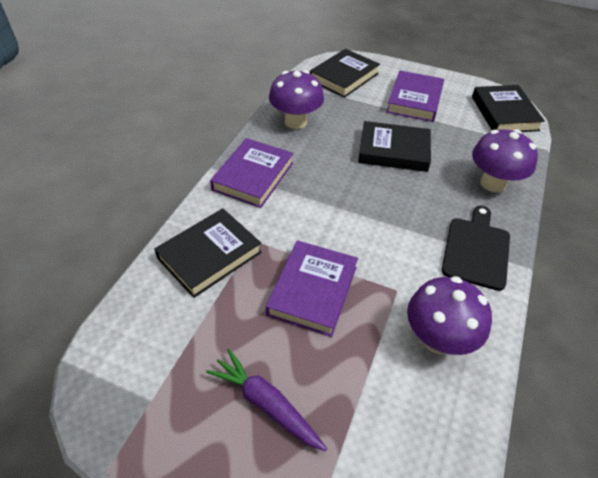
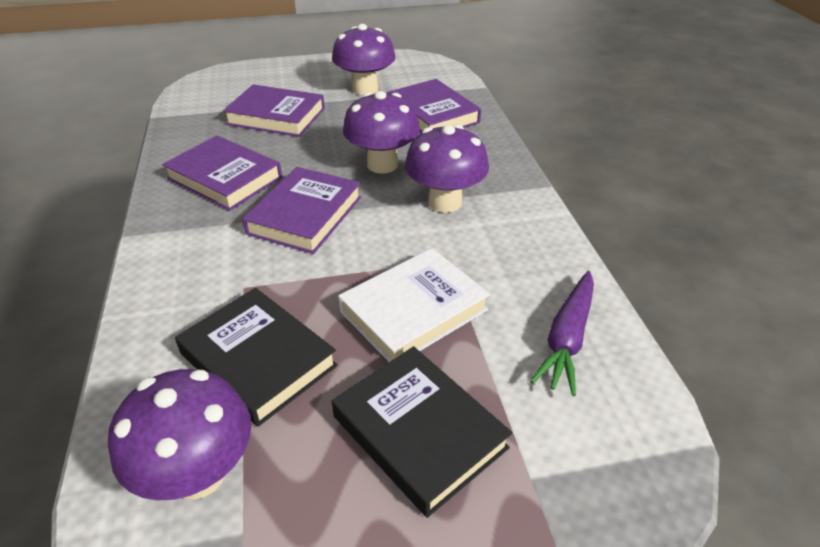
black book: 4 -> 2
black cutting board: 1 -> 0
purple book: 3 -> 4
purple mushroom: 3 -> 4
white book: 0 -> 1

